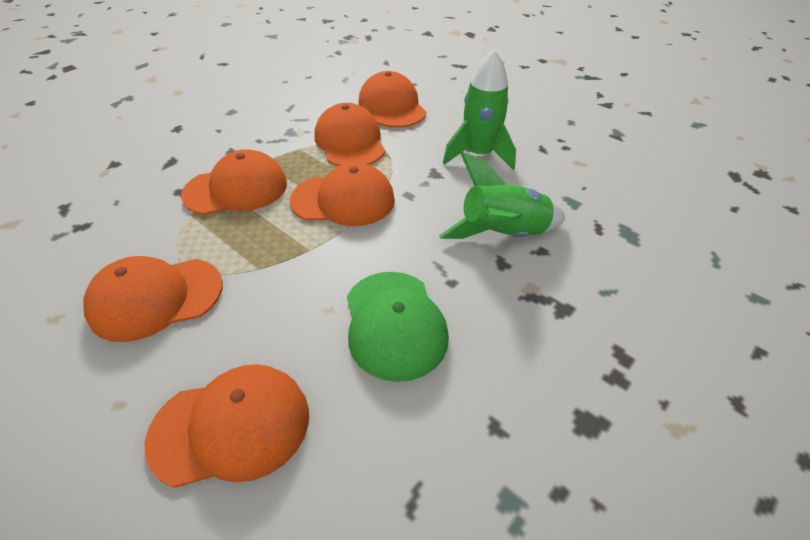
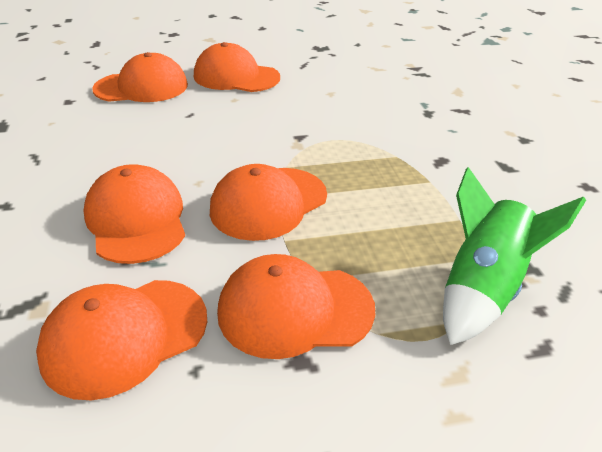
green cap: 1 -> 0
green rocket: 2 -> 1

